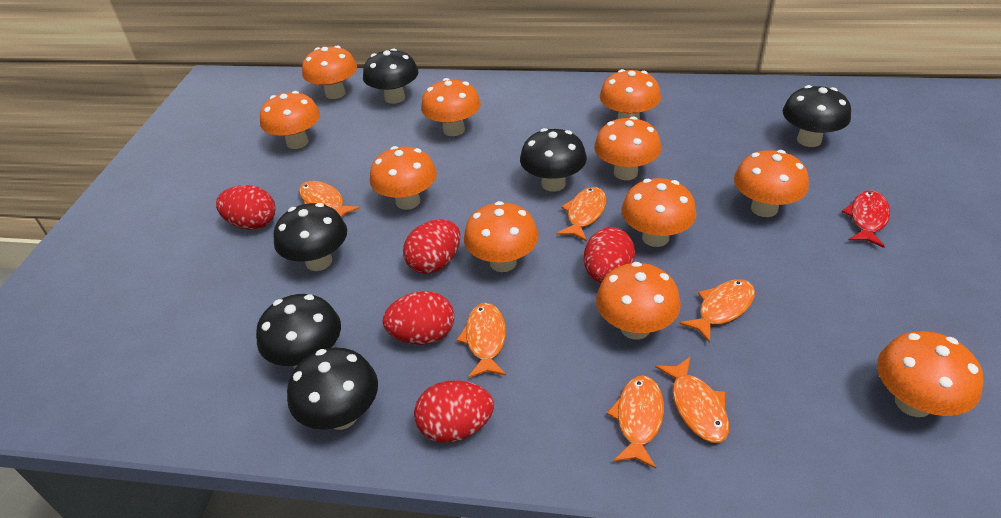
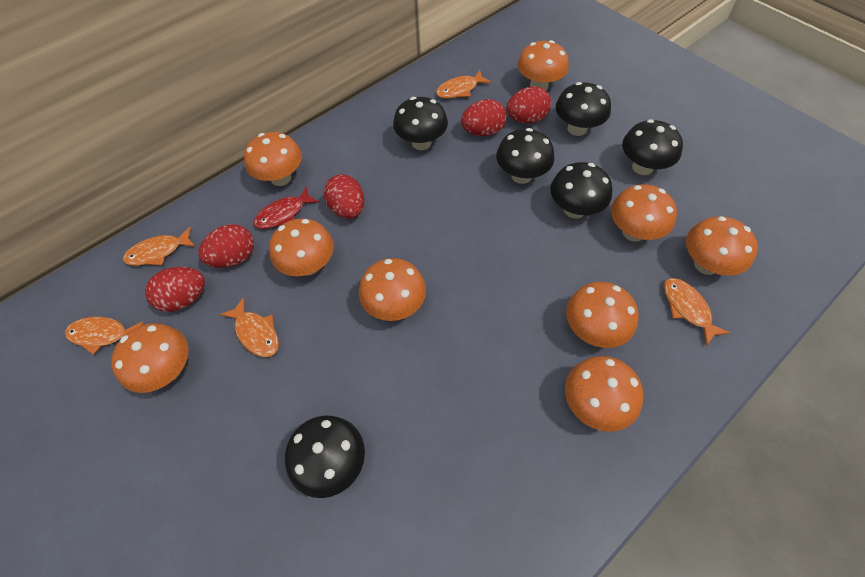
orange fish: 6 -> 5
orange mushroom: 11 -> 9

